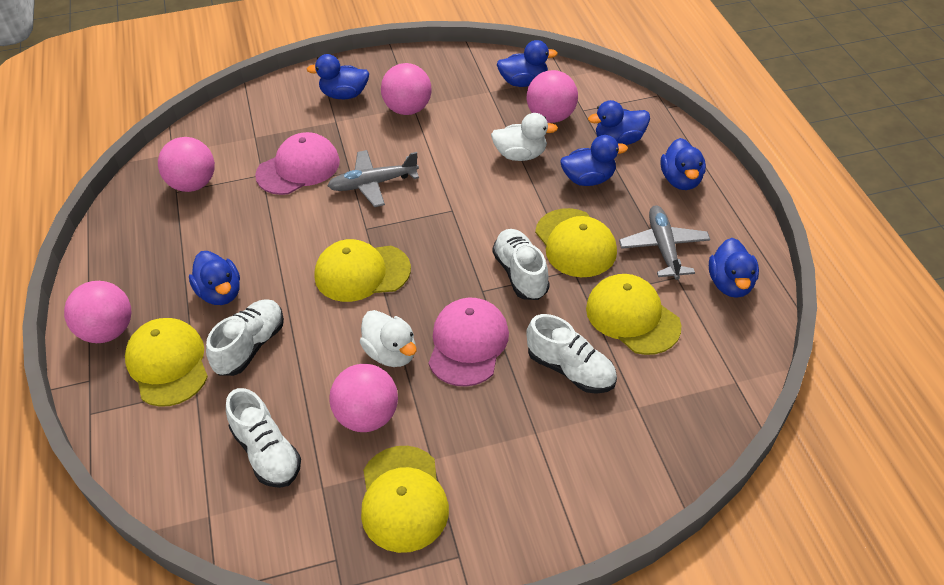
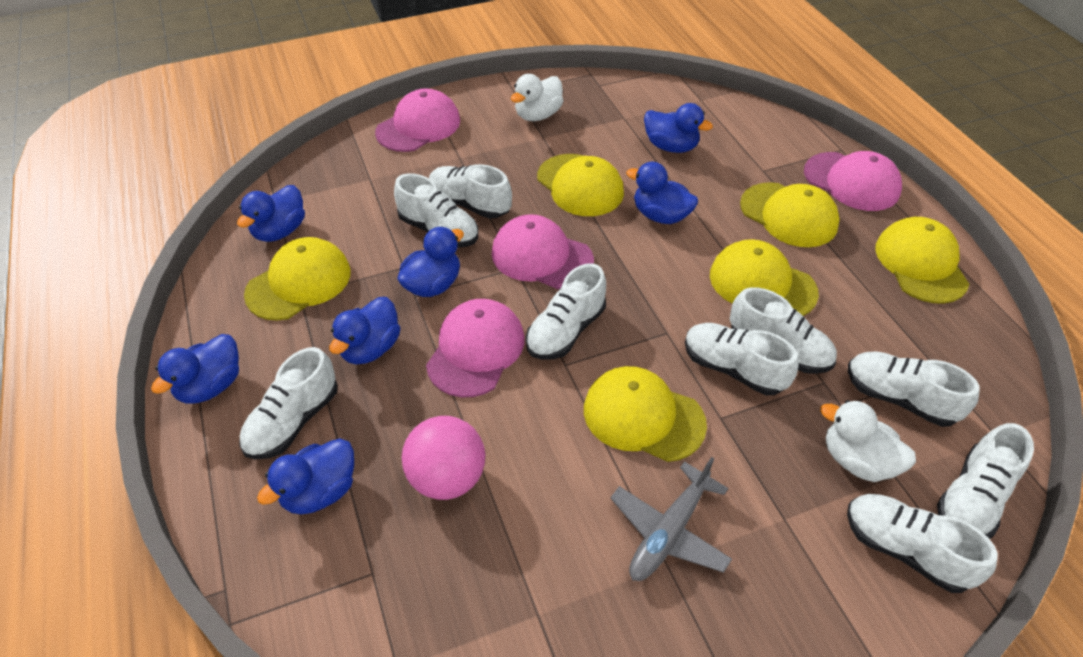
grey plane: 2 -> 1
pink ball: 5 -> 1
pink cap: 2 -> 4
white shoe: 4 -> 9
yellow cap: 5 -> 6

